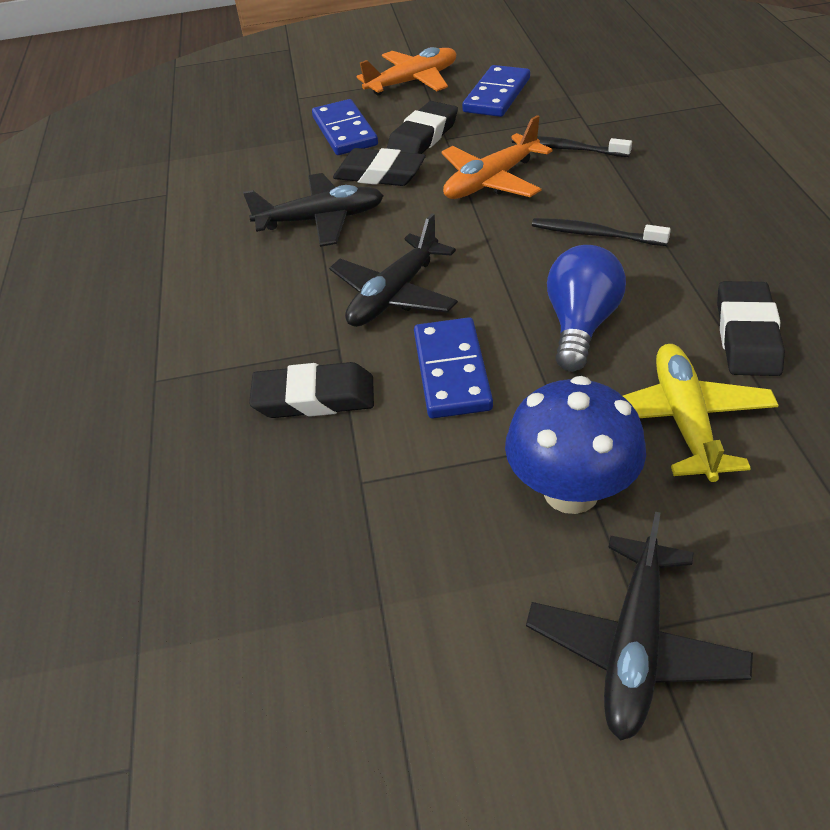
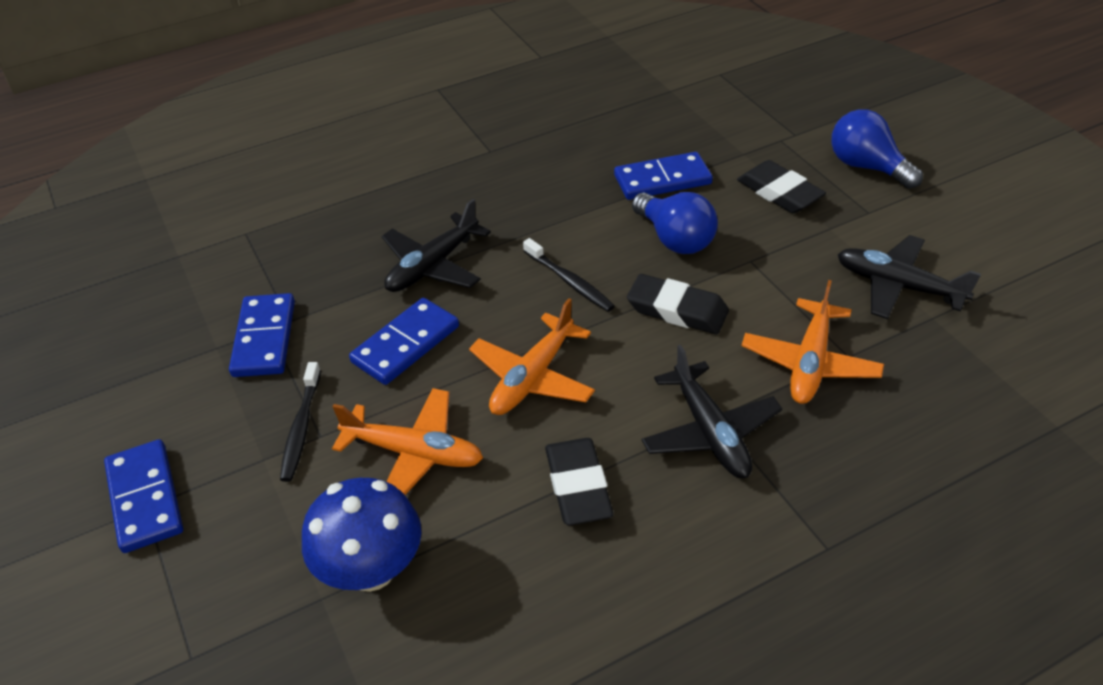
black eraser: 4 -> 3
blue domino: 3 -> 4
blue light bulb: 1 -> 2
orange plane: 2 -> 3
yellow plane: 1 -> 0

